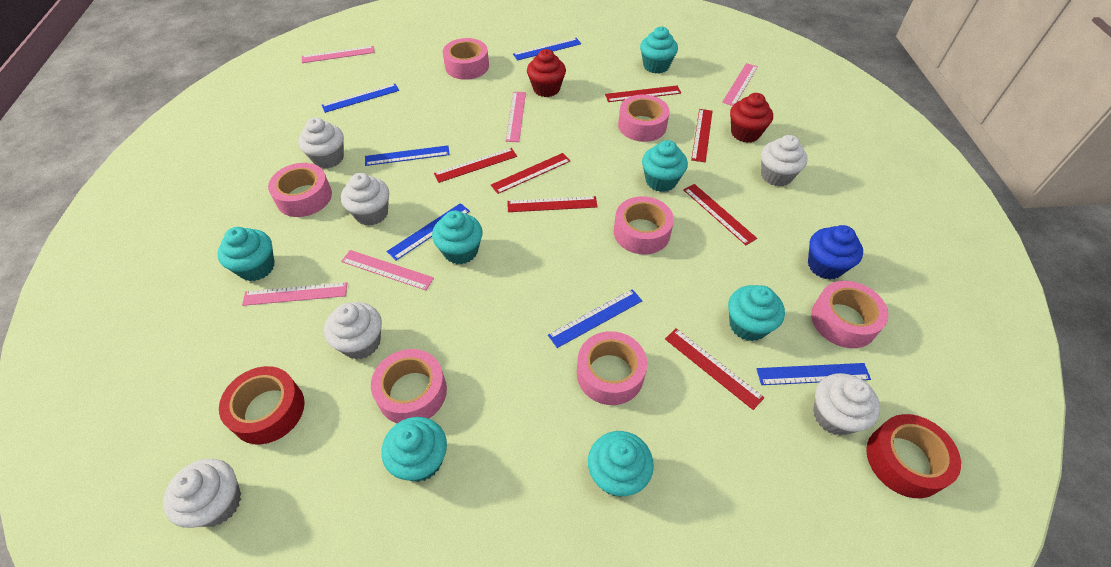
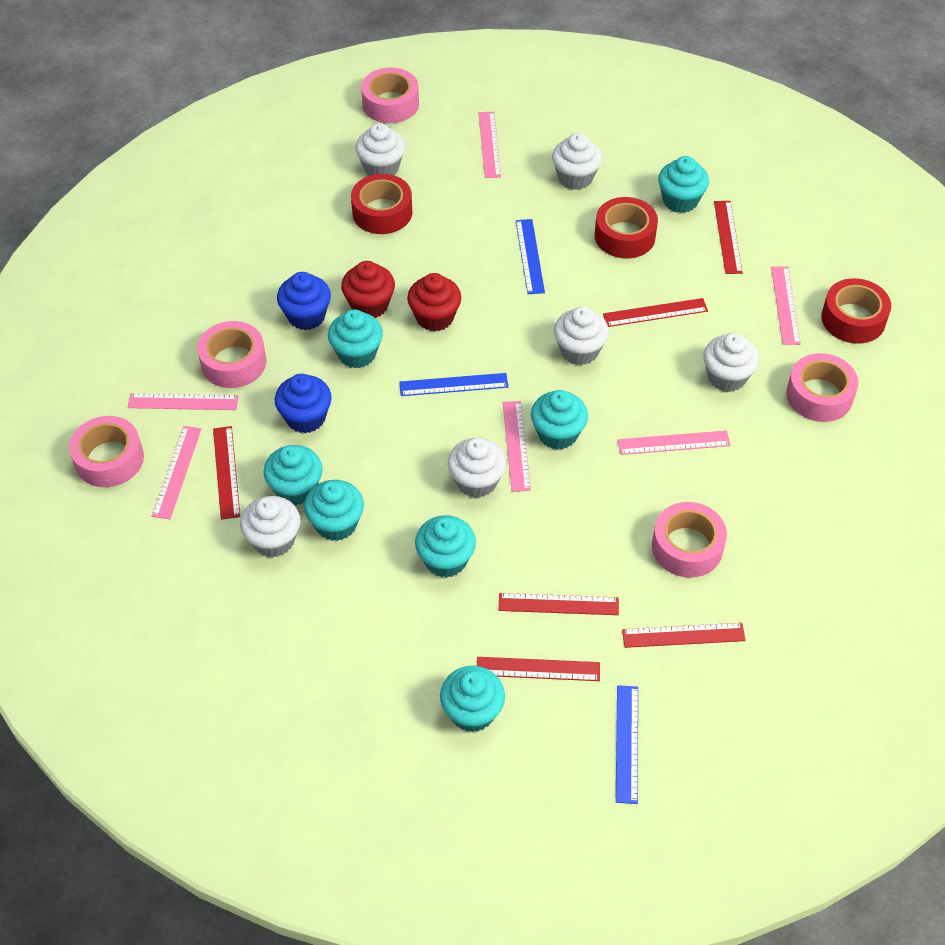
blue cupcake: 1 -> 2
blue ruler: 6 -> 3
pink ruler: 5 -> 6
pink tape: 7 -> 5
red ruler: 7 -> 6
red tape: 2 -> 3

